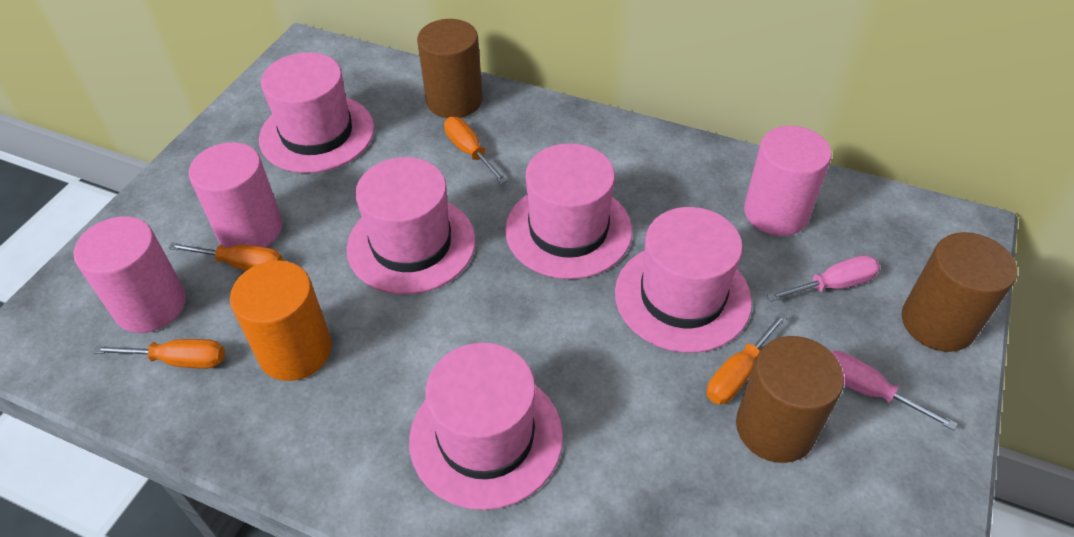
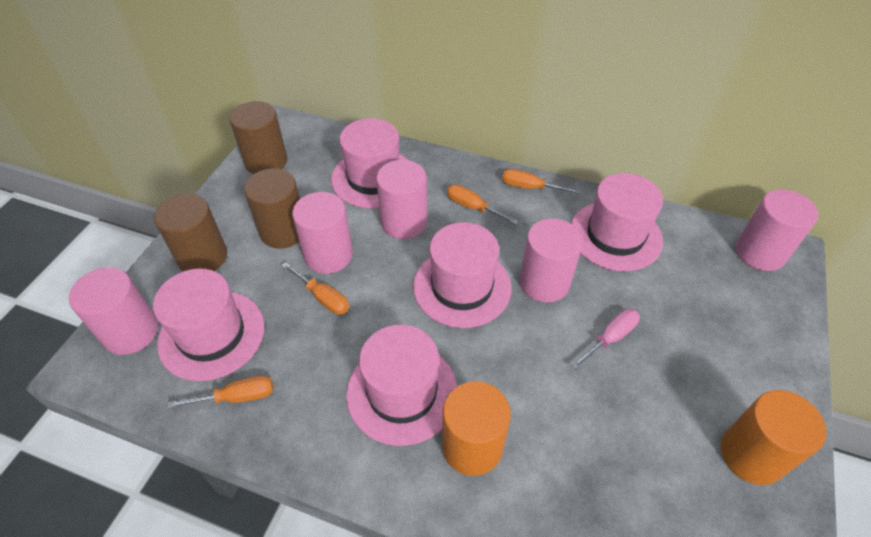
orange cylinder: 1 -> 2
pink cylinder: 3 -> 5
pink screwdriver: 2 -> 1

